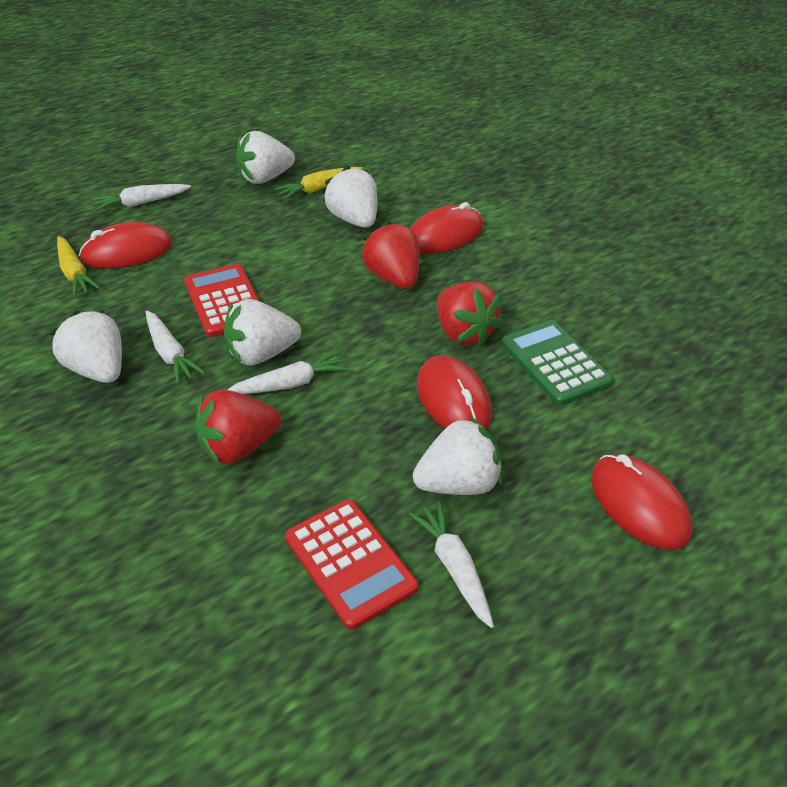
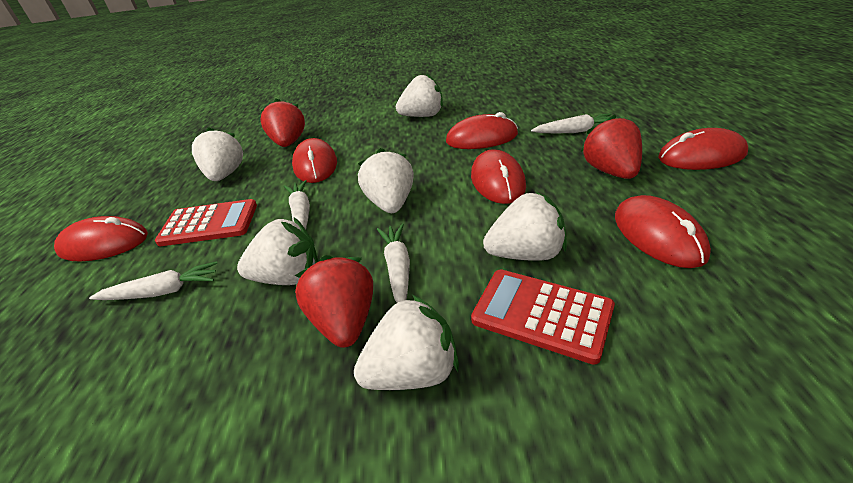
green calculator: 1 -> 0
red mouse: 4 -> 6
white strawberry: 5 -> 6
yellow carrot: 2 -> 0

